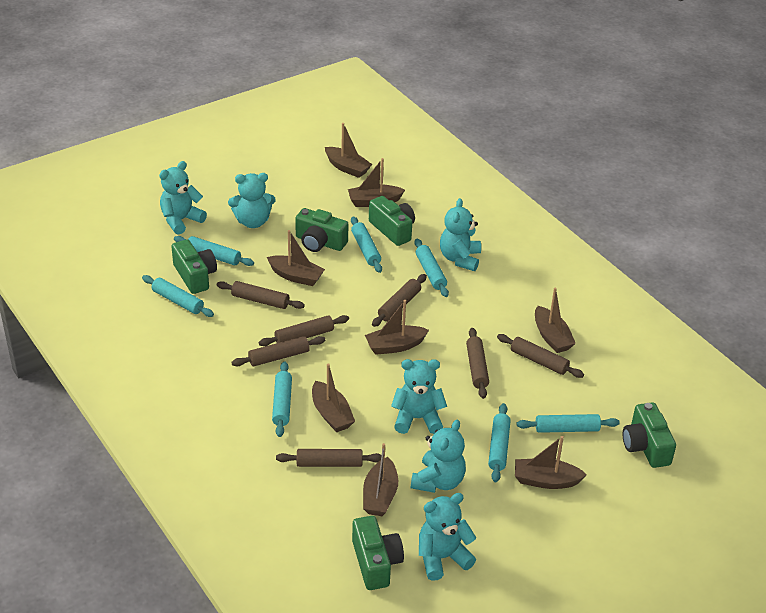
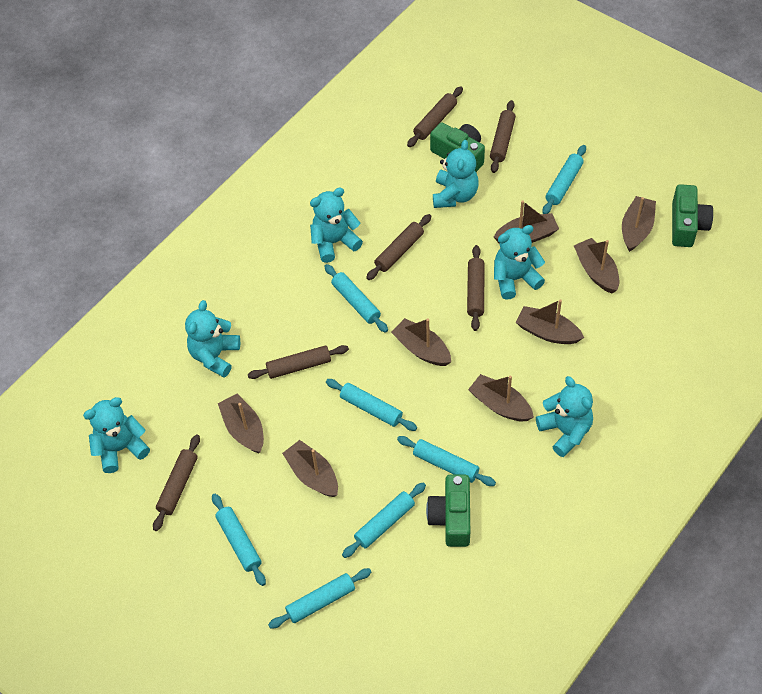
brown rolling pin: 7 -> 6
green camera: 5 -> 3

